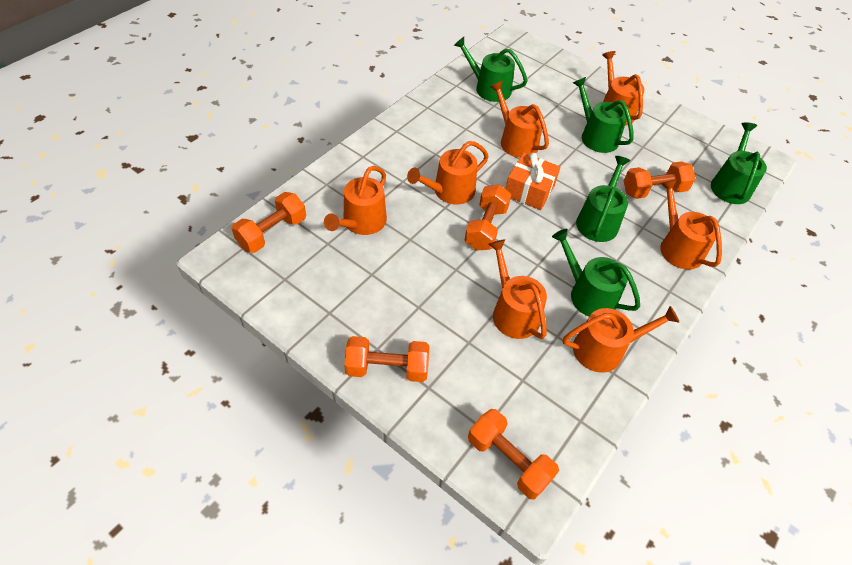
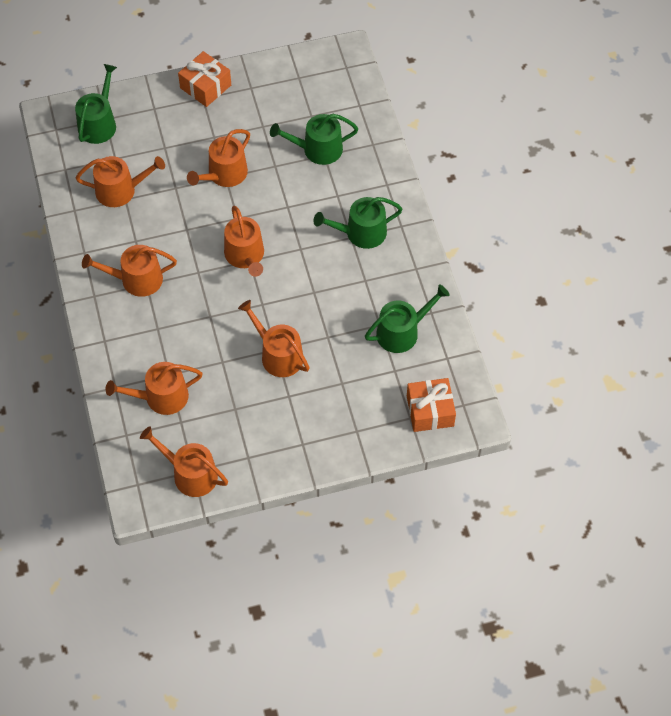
green watering can: 5 -> 4
orange dumbbell: 5 -> 0
orange gift: 1 -> 2

